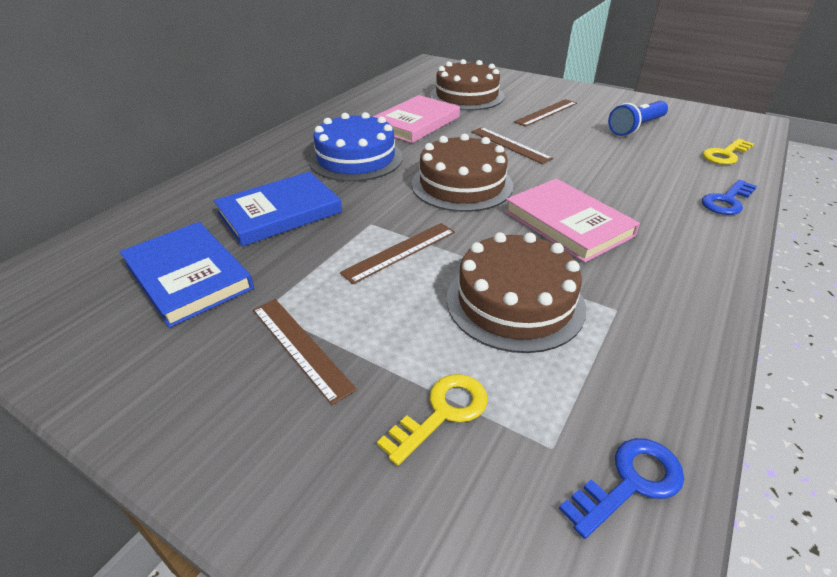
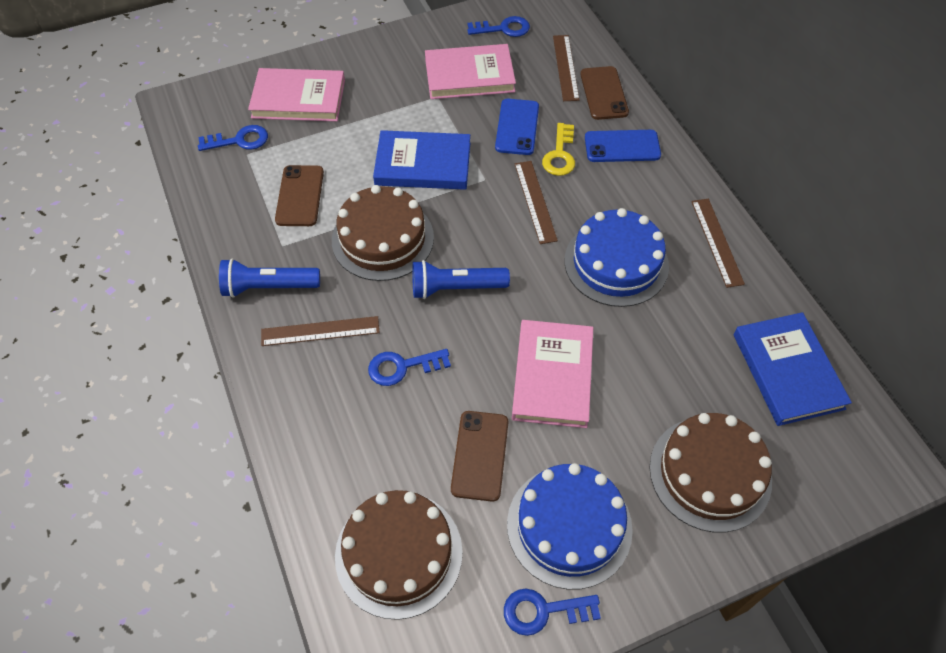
blue cake: 1 -> 2
blue flashlight: 1 -> 2
blue key: 2 -> 4
blue phone: 0 -> 2
brown phone: 0 -> 3
pink book: 2 -> 3
yellow key: 2 -> 1

